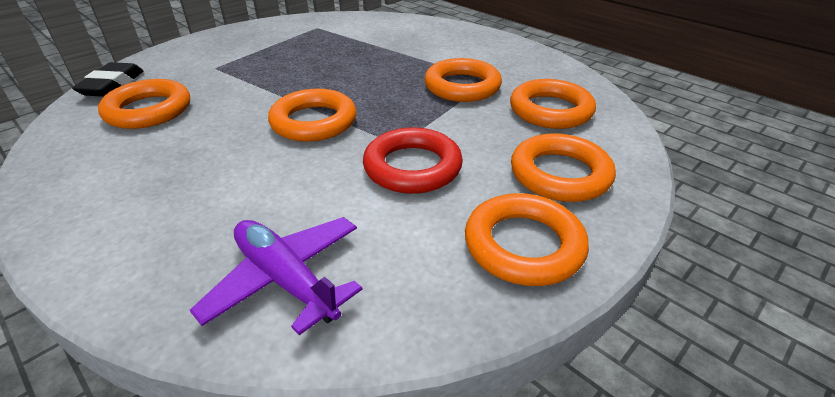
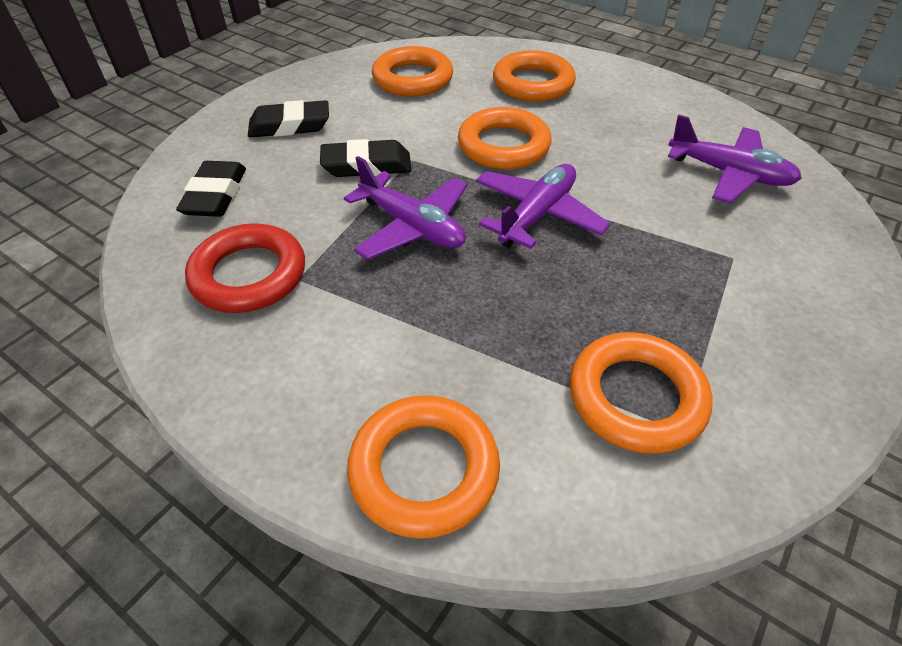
black eraser: 1 -> 3
orange ring: 6 -> 5
purple plane: 1 -> 3

